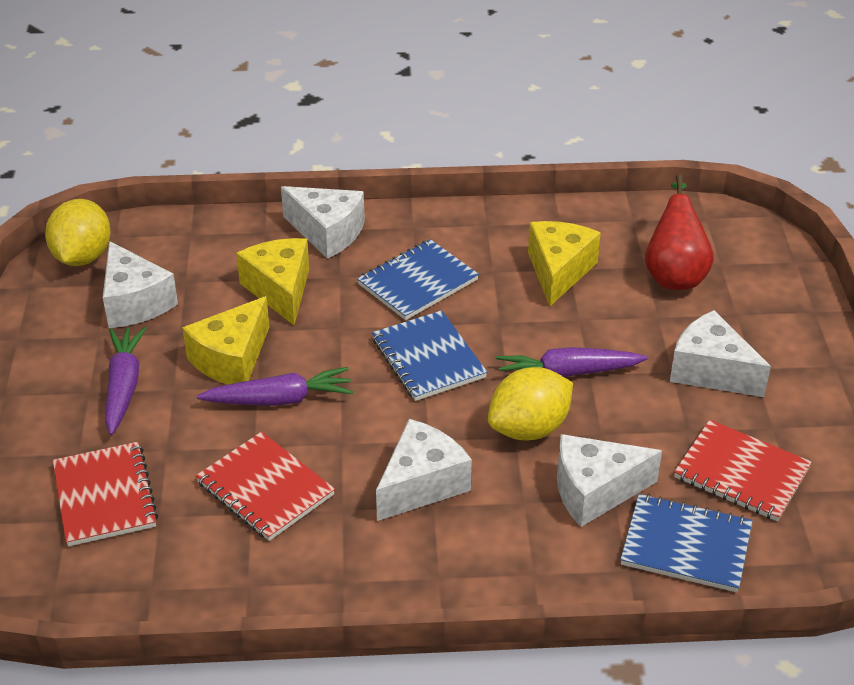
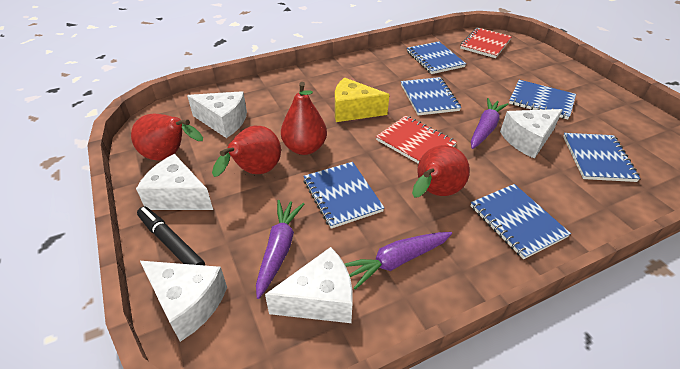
black marker: 0 -> 1
blue notebook: 3 -> 6
red notebook: 3 -> 2
red pear: 1 -> 4
yellow cheese: 3 -> 1
yellow lemon: 2 -> 0

